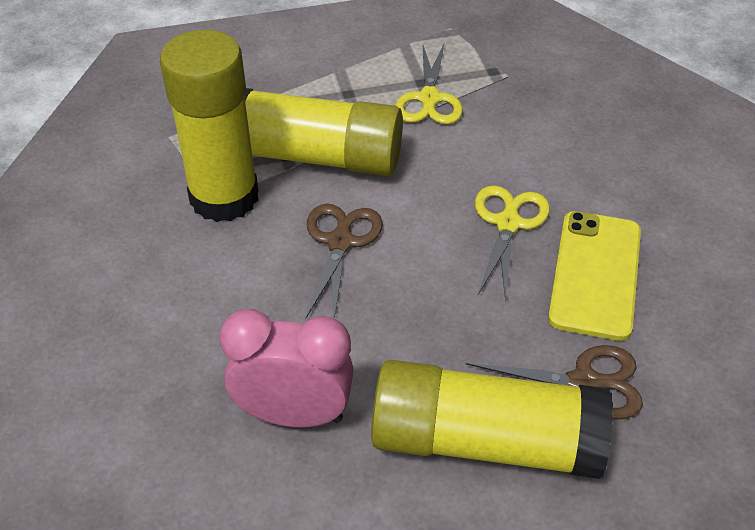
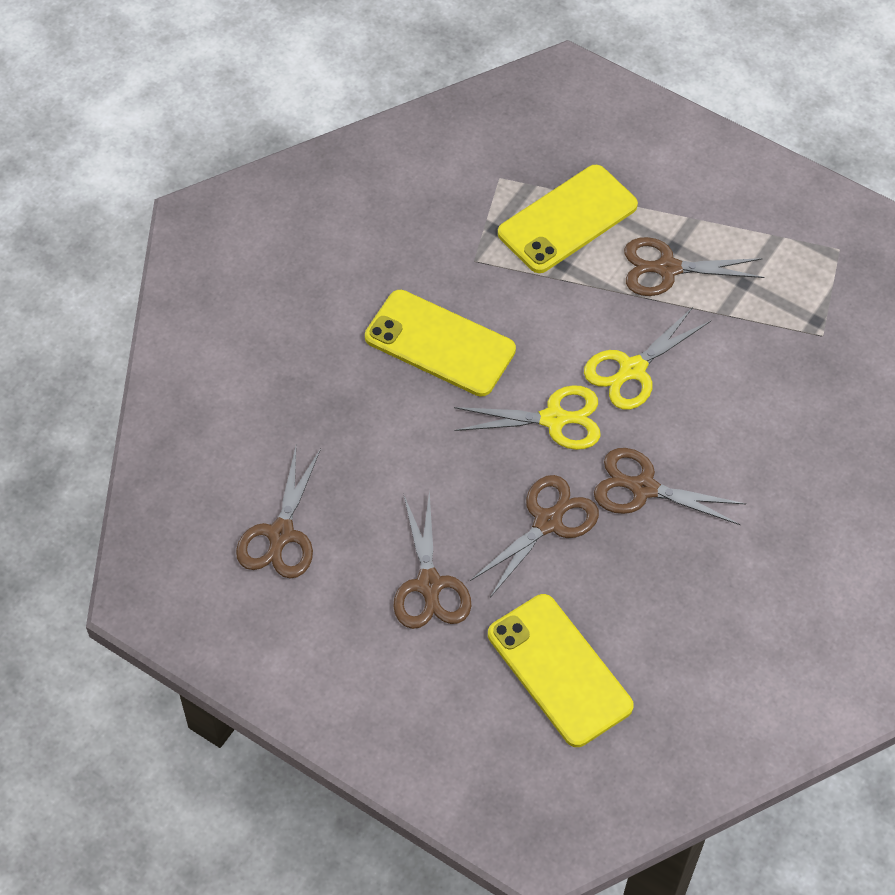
brown scissors: 2 -> 5
pink clock: 1 -> 0
yellow glue stick: 3 -> 0
yellow phone: 1 -> 3

